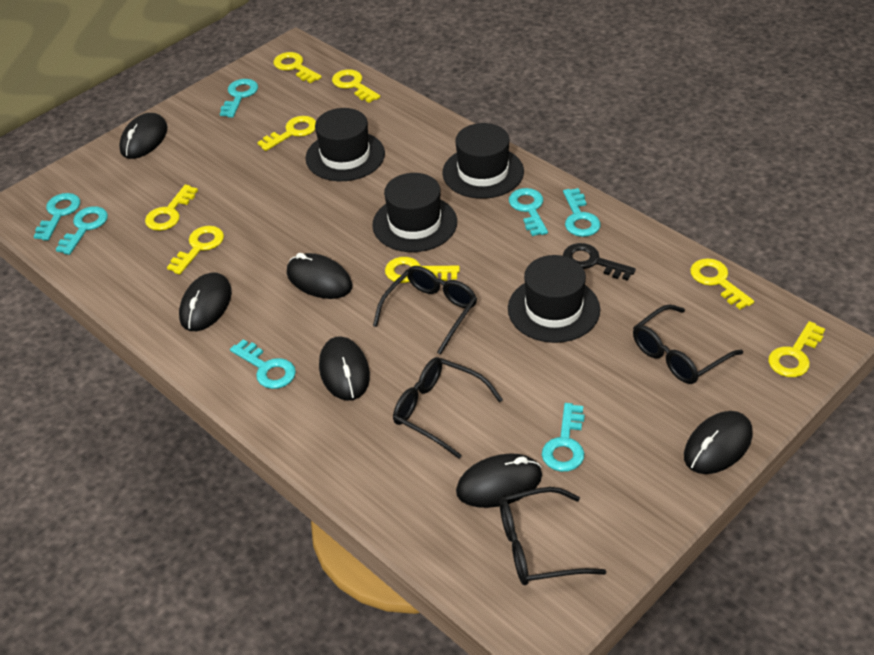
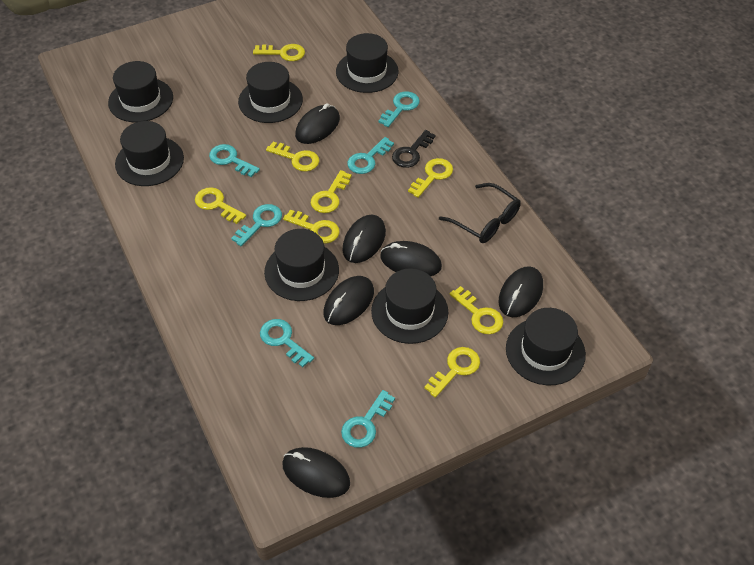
black glasses: 4 -> 1
black hat: 4 -> 7
turquoise key: 7 -> 6

